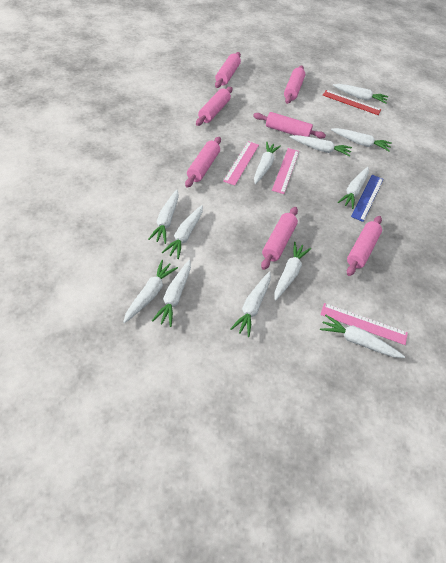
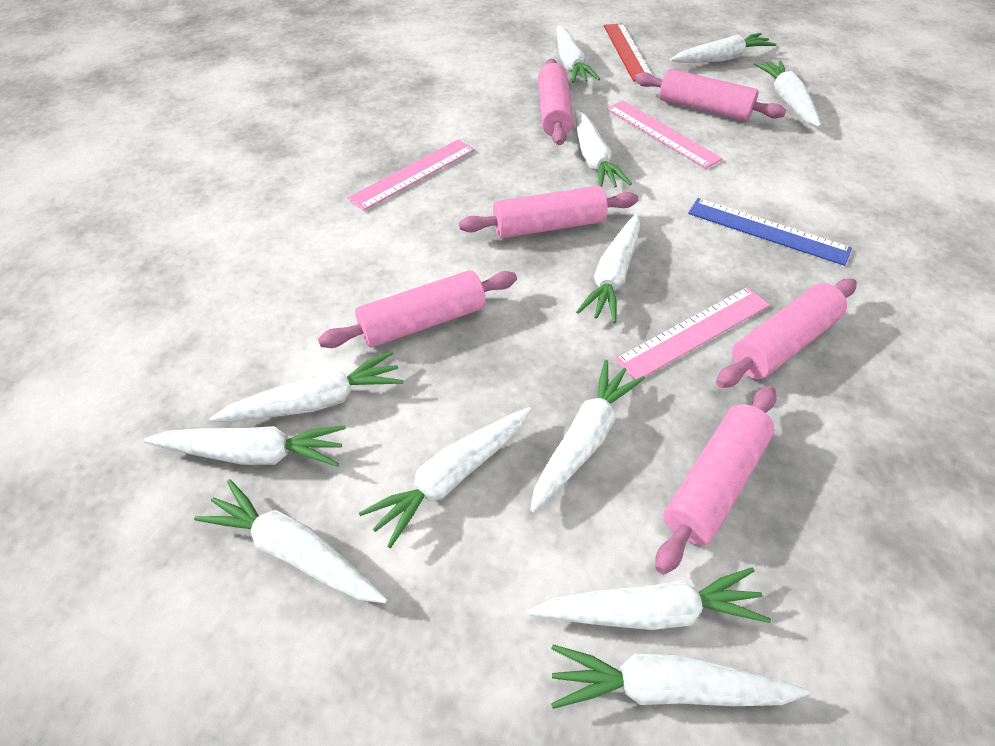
pink rolling pin: 7 -> 6

